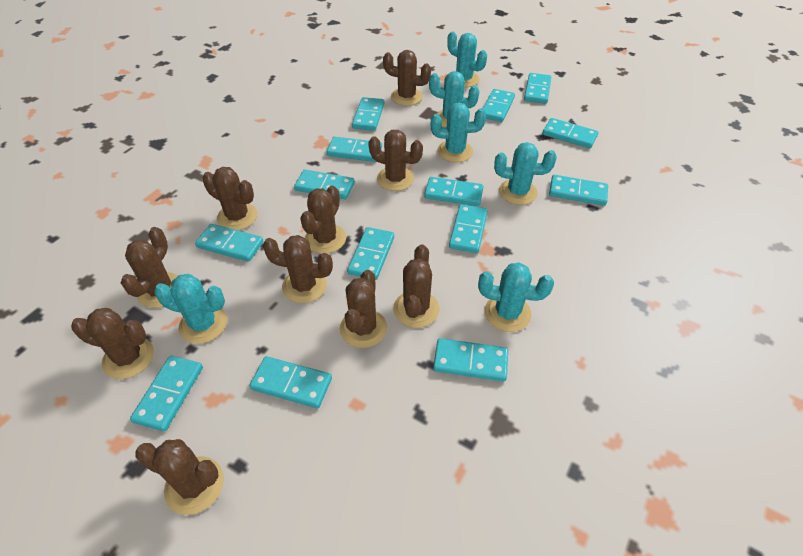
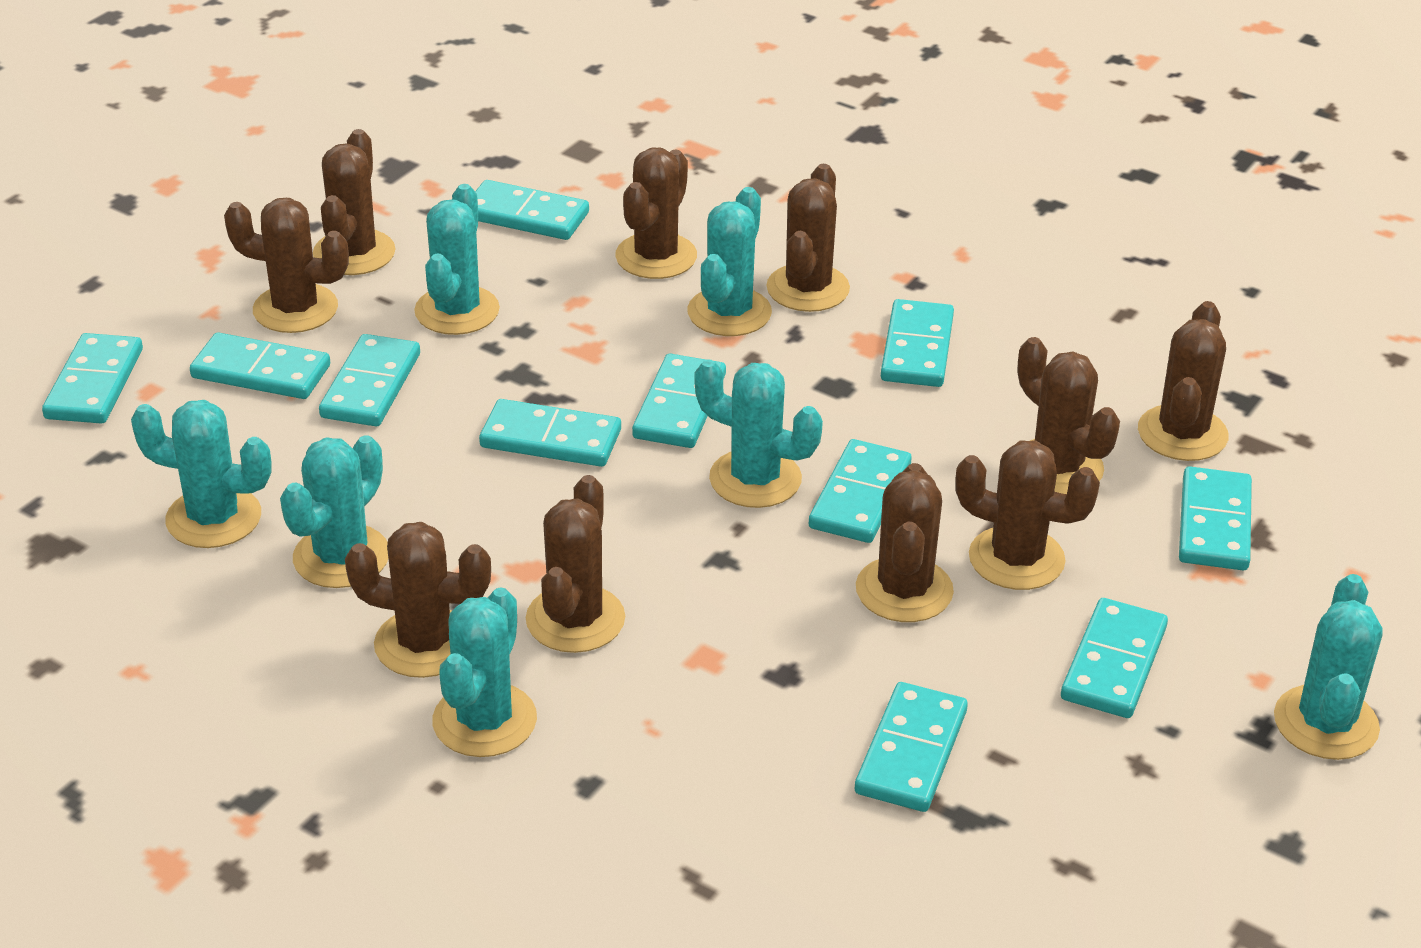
turquoise cactus: 6 -> 7
turquoise domino: 14 -> 11

